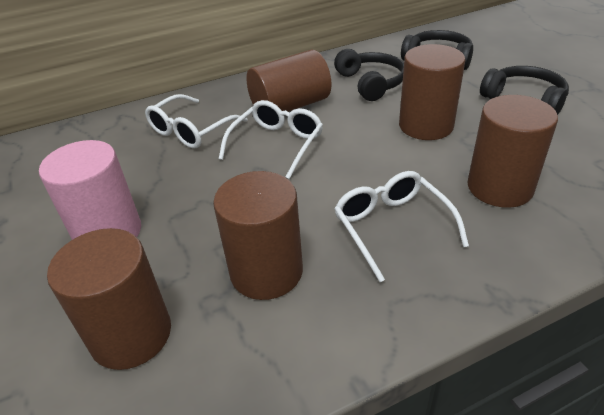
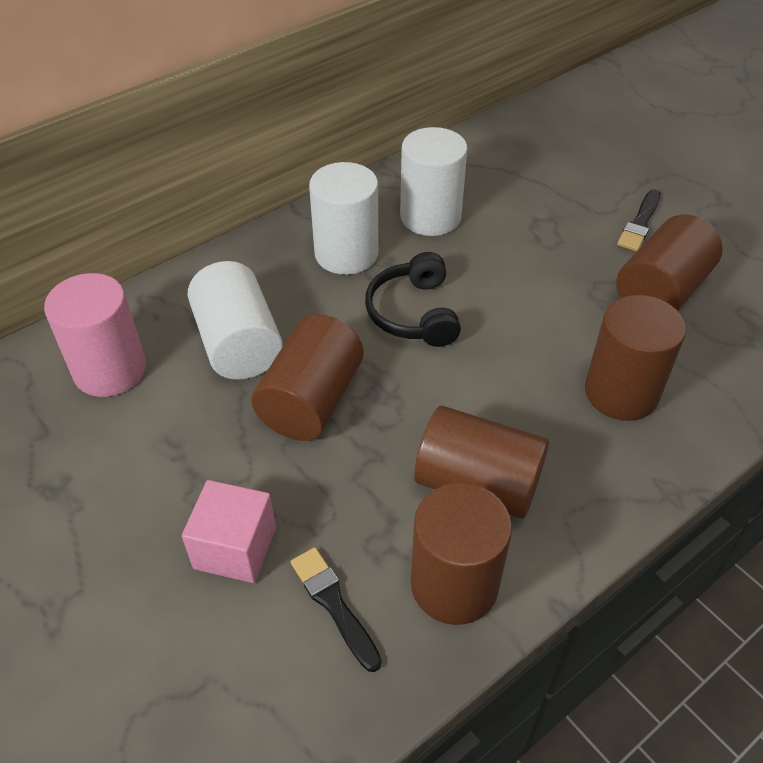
black brush: 0 -> 2
black headphones: 3 -> 1
pink cube: 0 -> 1
white cylinder: 0 -> 3
white glasses: 3 -> 0

